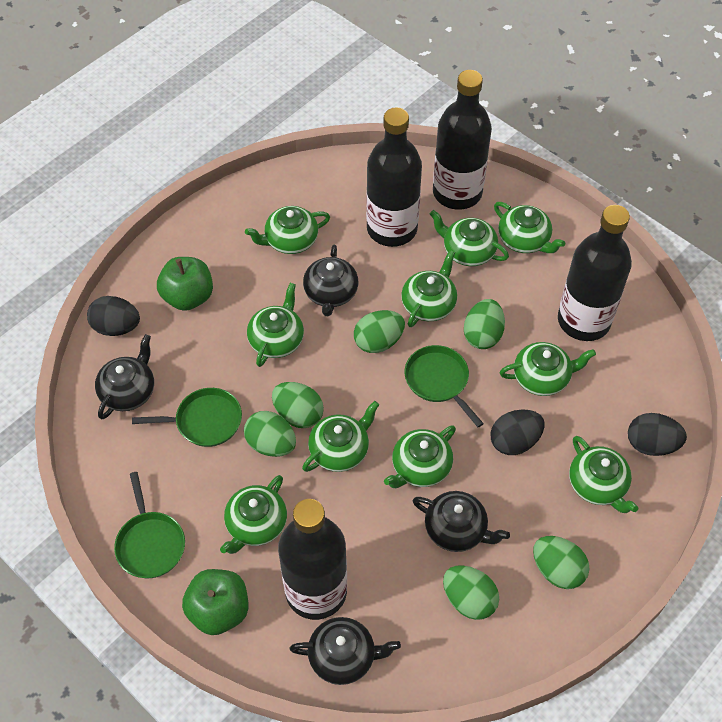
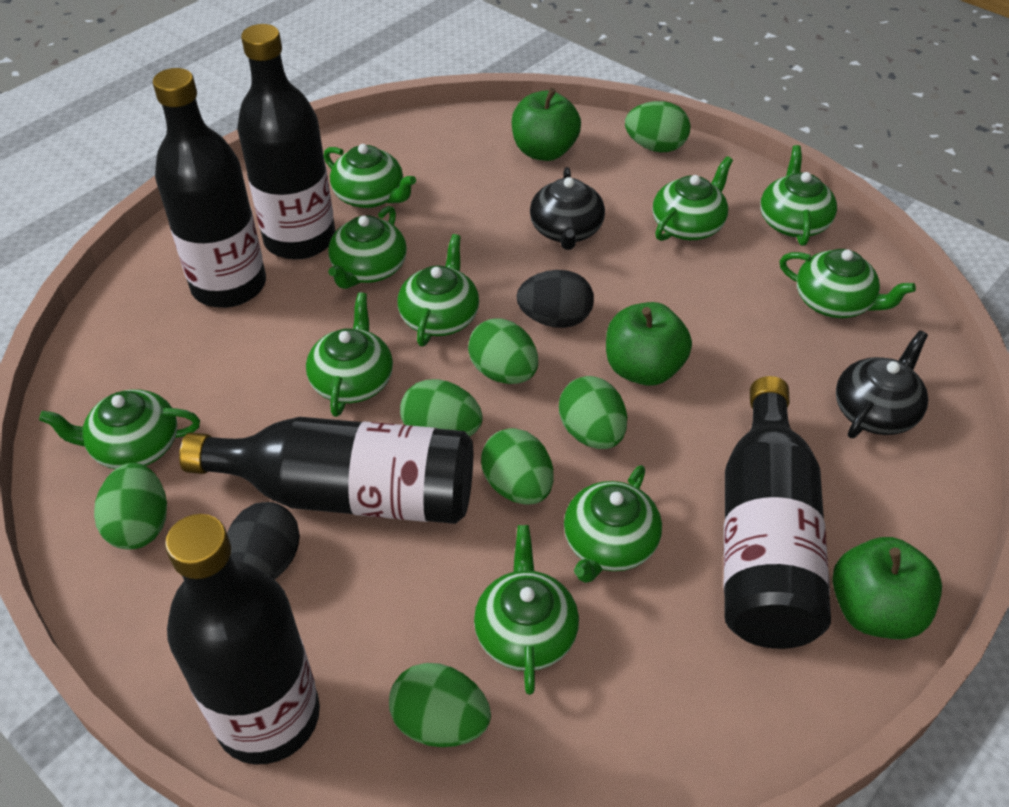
black bottle: 4 -> 5
black egg: 3 -> 2
black teapot: 4 -> 2
green apple: 2 -> 3
green egg: 6 -> 7
green pan: 3 -> 0

